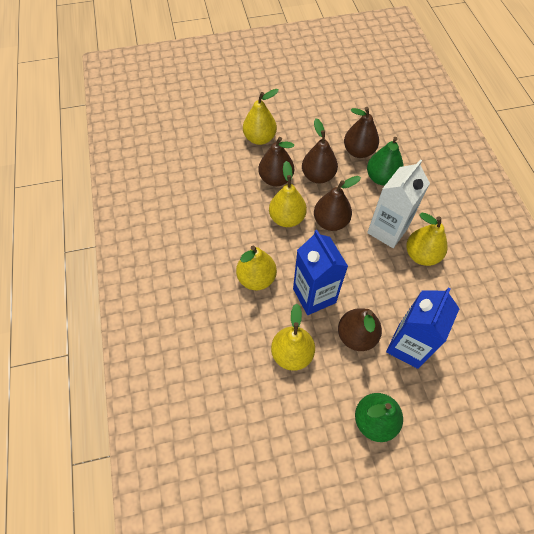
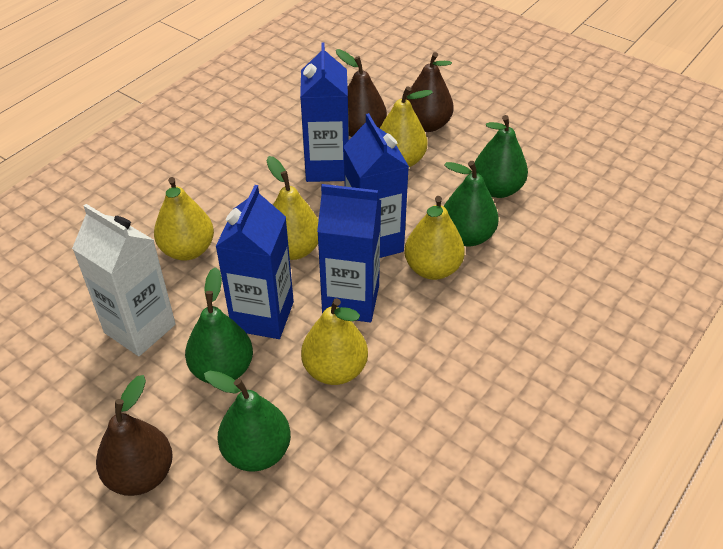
blue carton: 2 -> 4
brown pear: 5 -> 3
green pear: 2 -> 4

